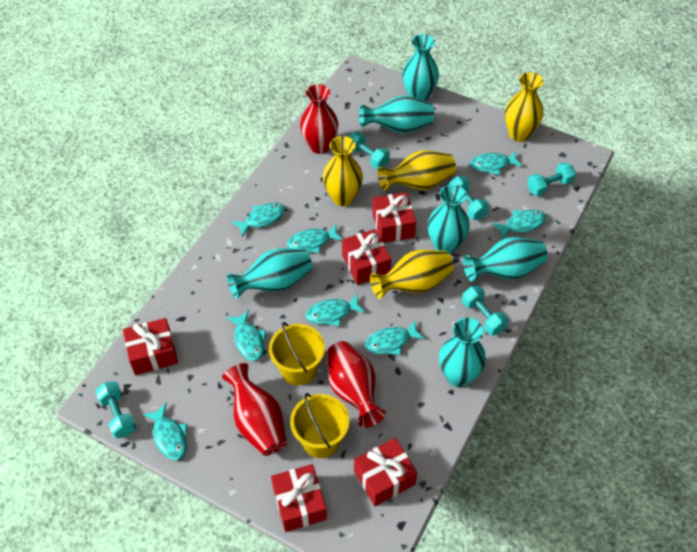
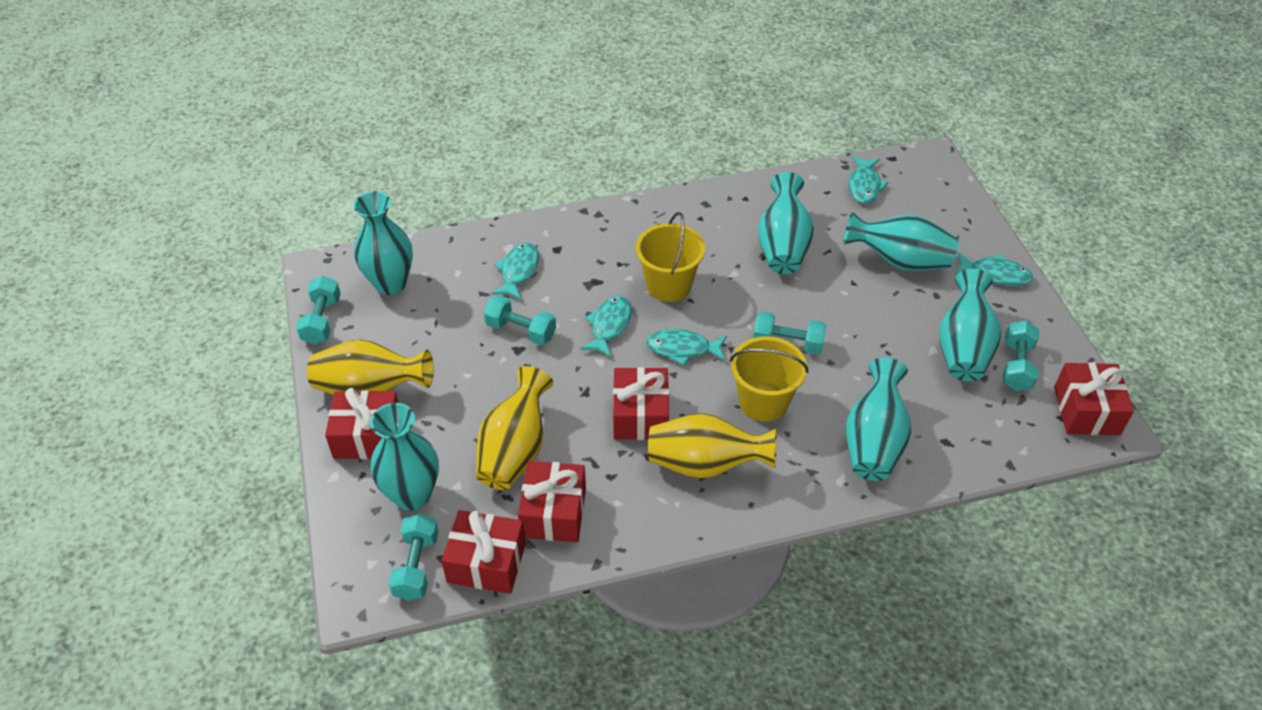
red vase: 3 -> 0
turquoise fish: 8 -> 5
yellow vase: 4 -> 3

